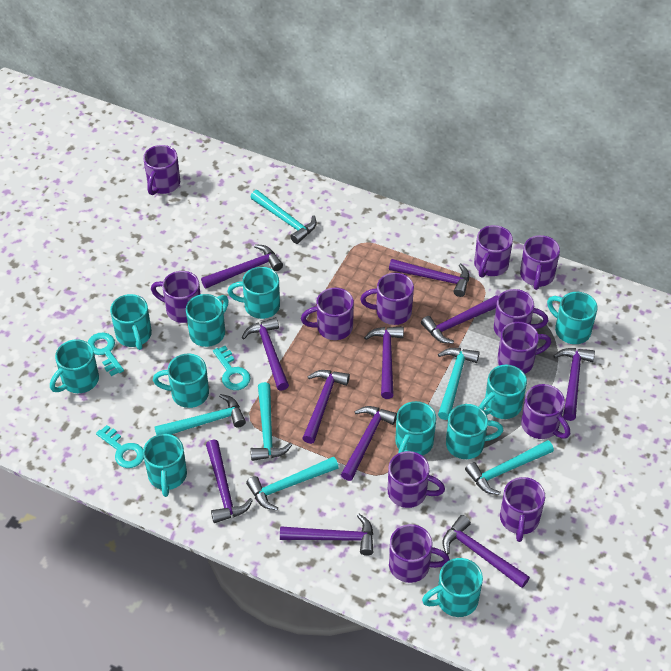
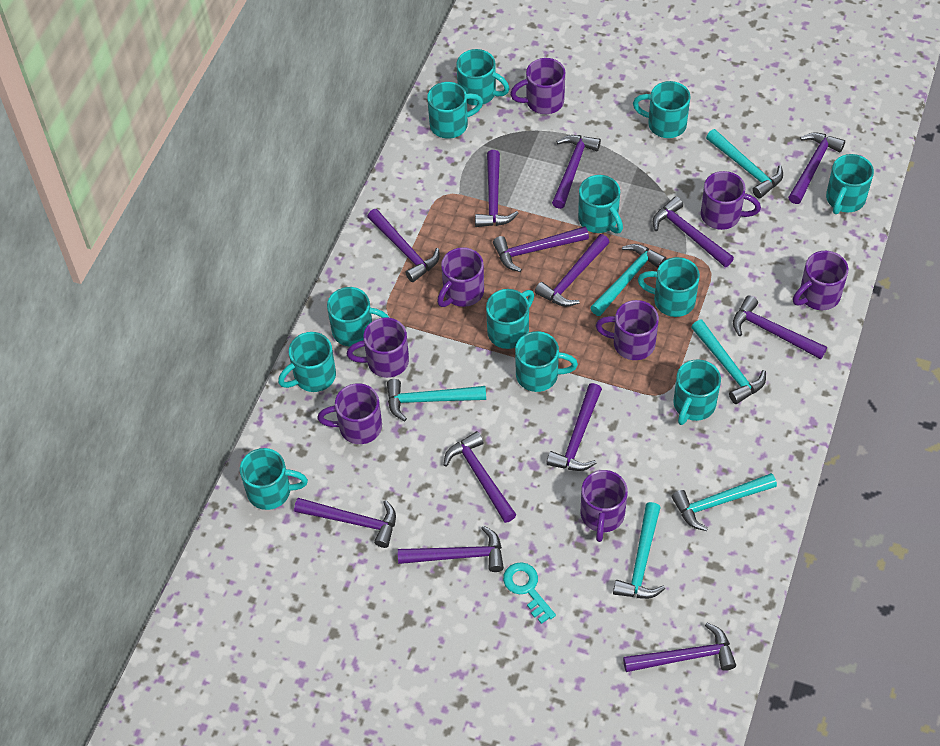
purple hammer: 11 -> 13
purple mug: 12 -> 8
turquoise key: 3 -> 1
turquoise mug: 11 -> 12

